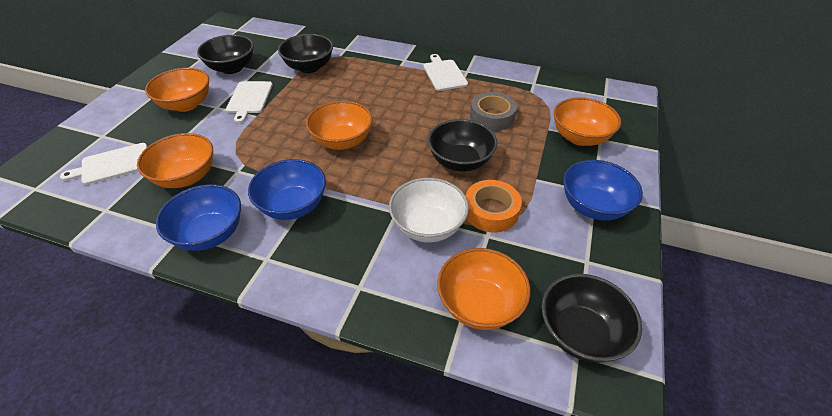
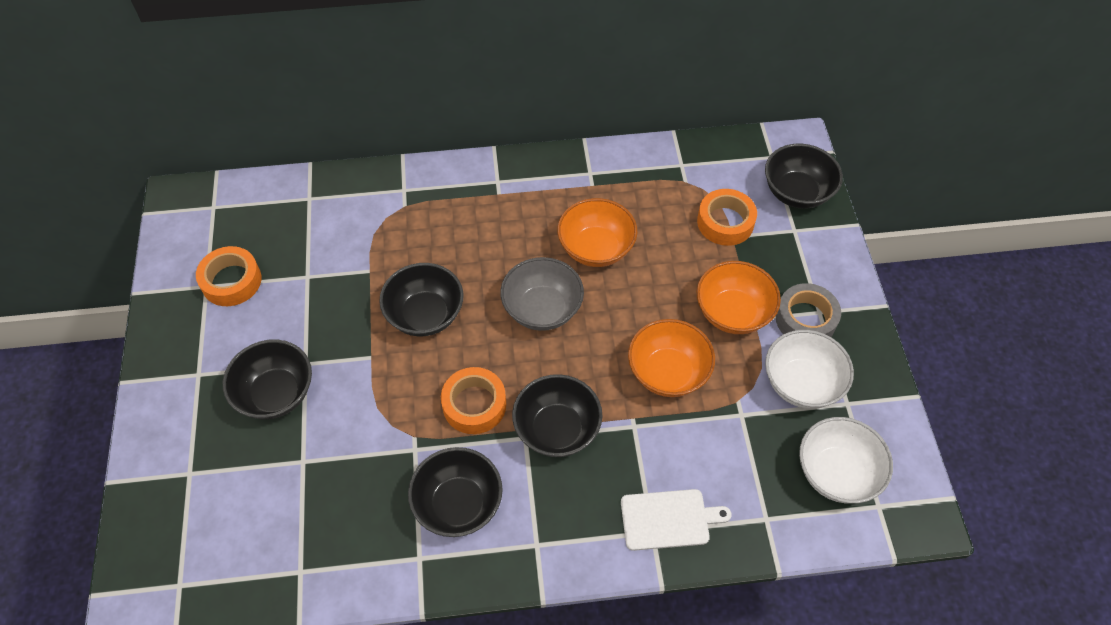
black bowl: 4 -> 5
blue bowl: 3 -> 0
grey bowl: 0 -> 1
orange bowl: 5 -> 3
orange tape: 1 -> 3
white bowl: 1 -> 2
white cutting board: 3 -> 1

